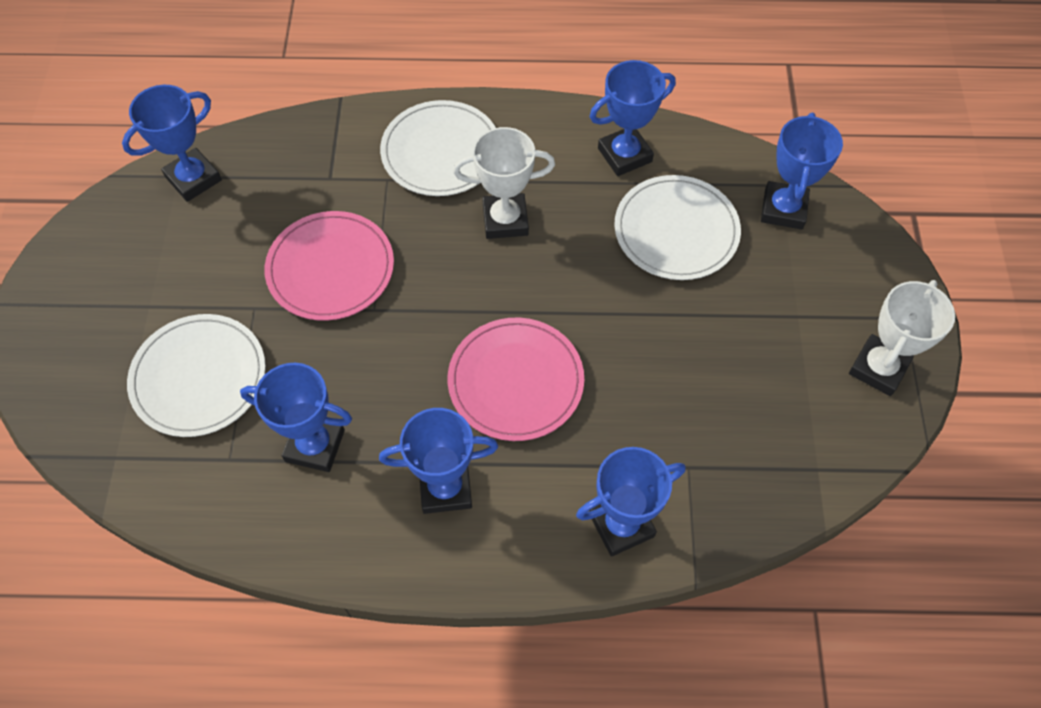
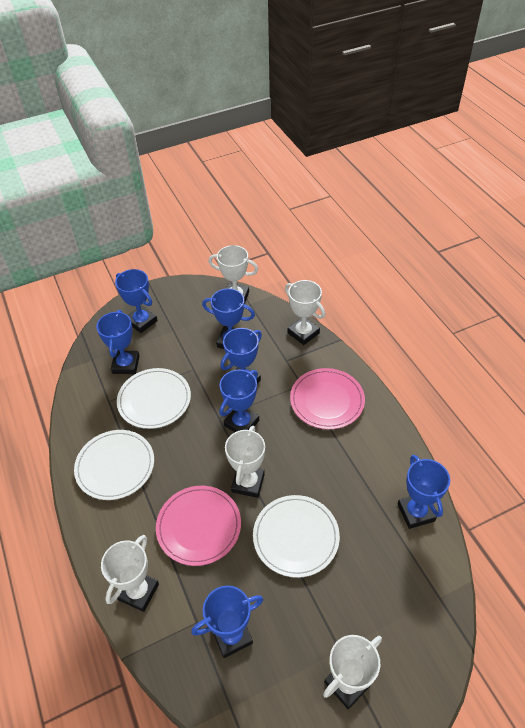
blue trophy: 6 -> 7
white trophy: 2 -> 5

